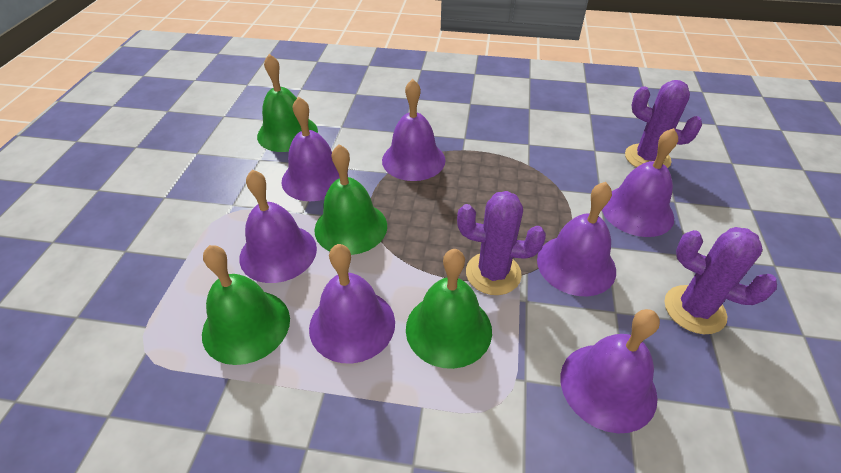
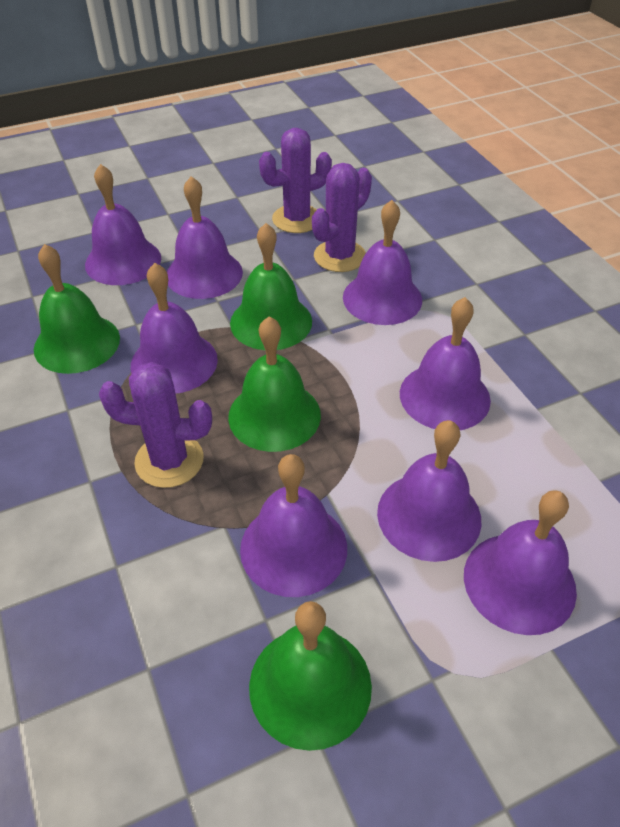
purple bell: 7 -> 8

